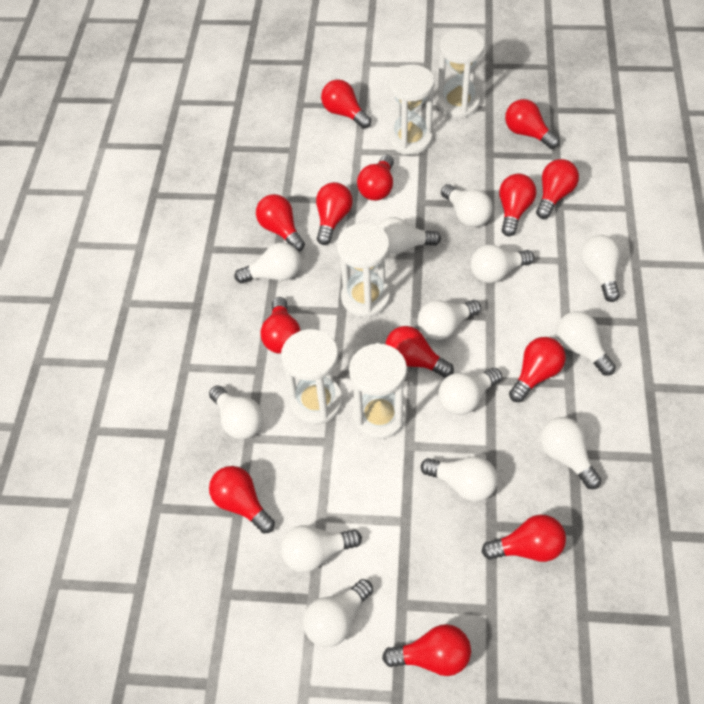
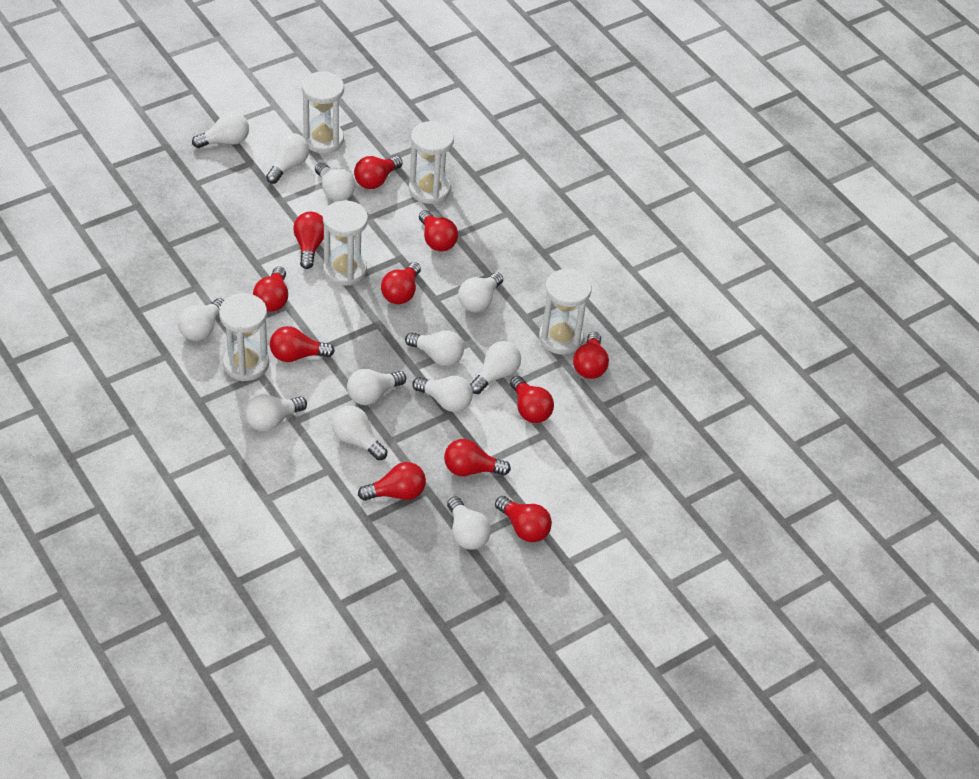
red light bulb: 13 -> 11
white light bulb: 13 -> 12

